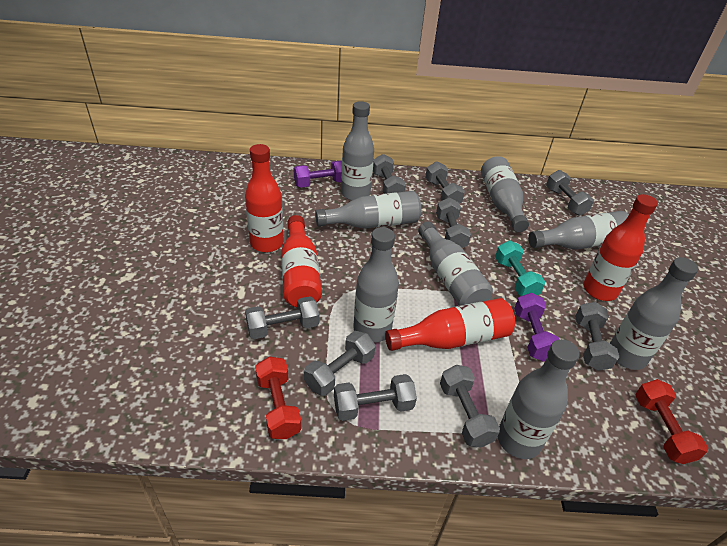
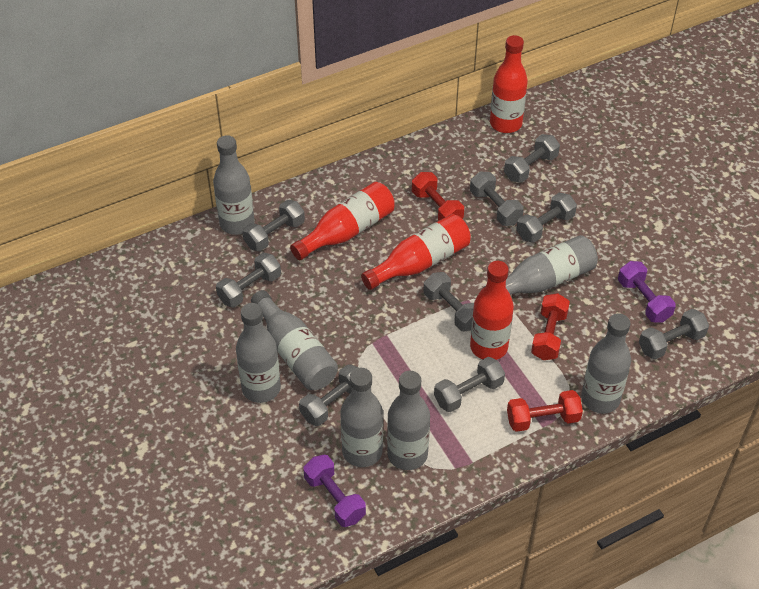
grey bottle: 8 -> 7
red dumbbell: 2 -> 3
turquoise dumbbell: 1 -> 0

